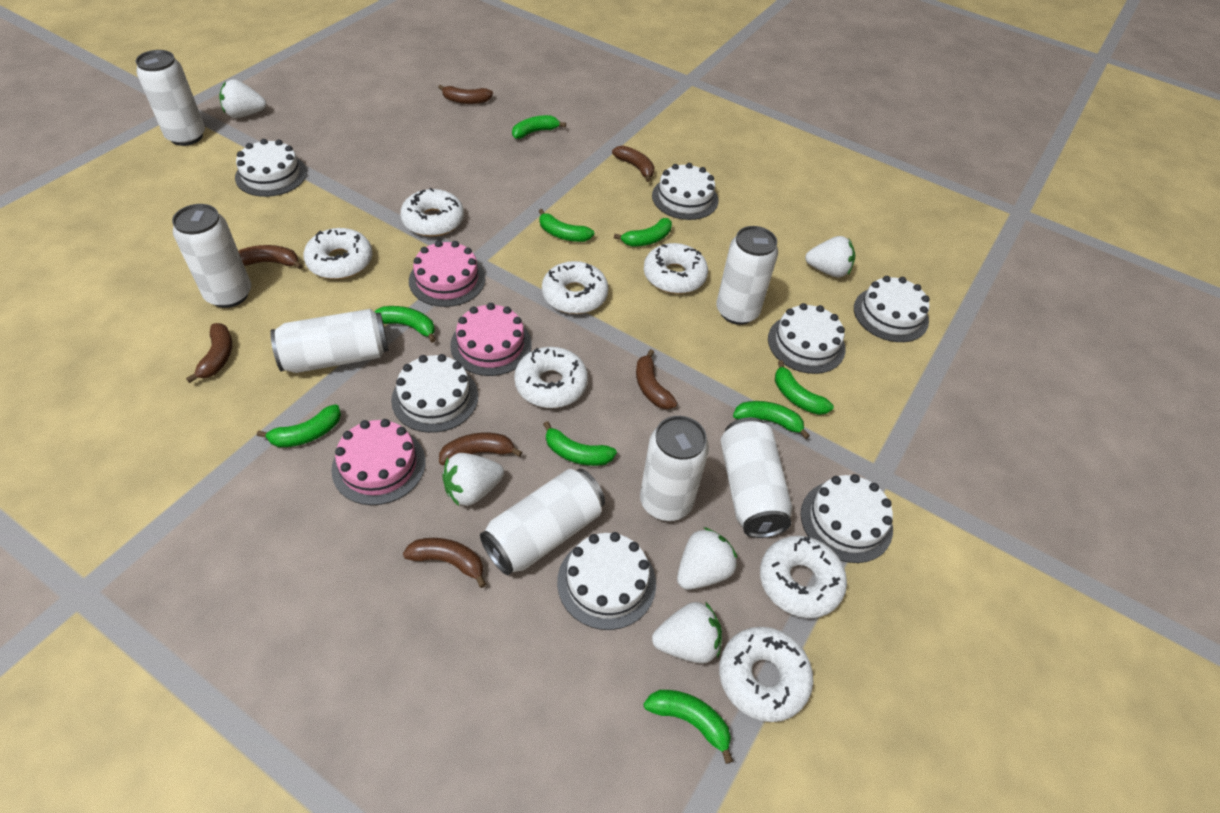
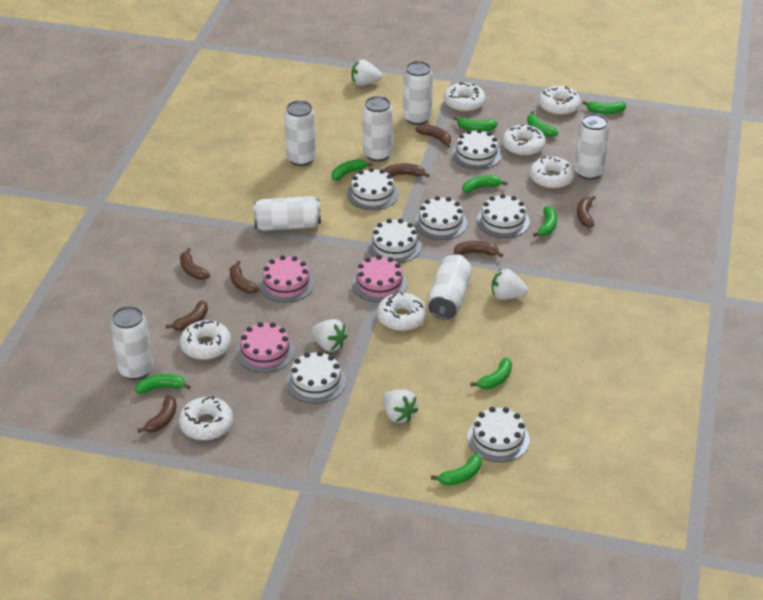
brown banana: 7 -> 8
white strawberry: 5 -> 4

